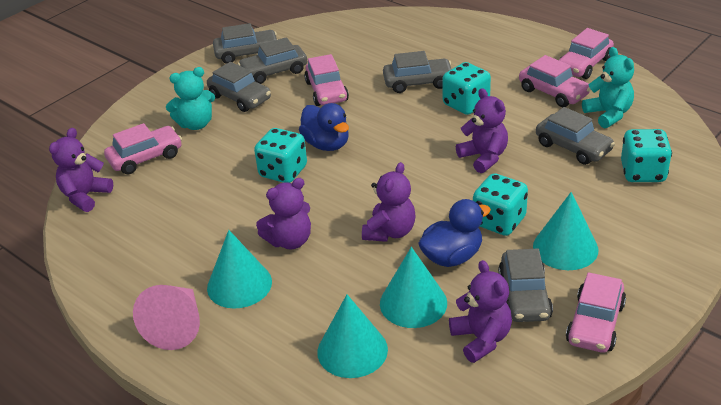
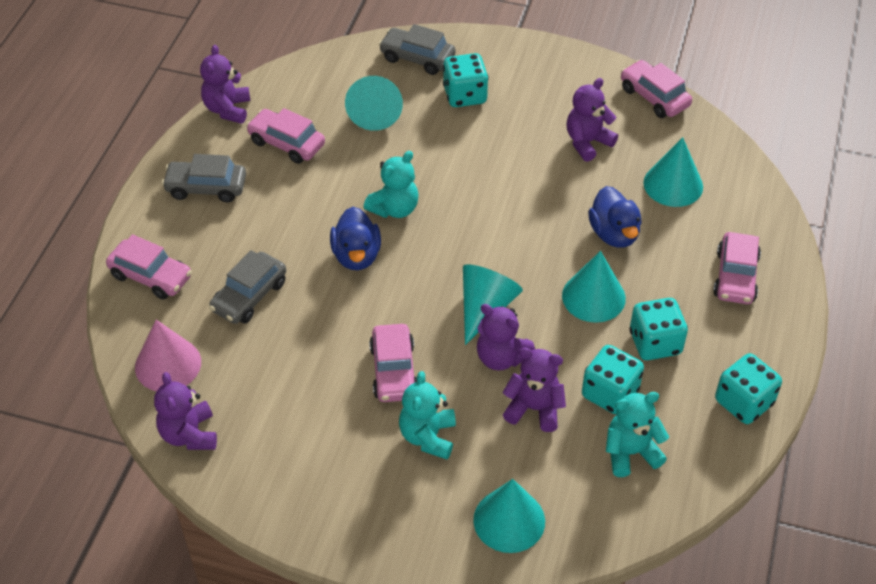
grey car: 6 -> 3
turquoise cone: 4 -> 5
turquoise teddy bear: 2 -> 3

